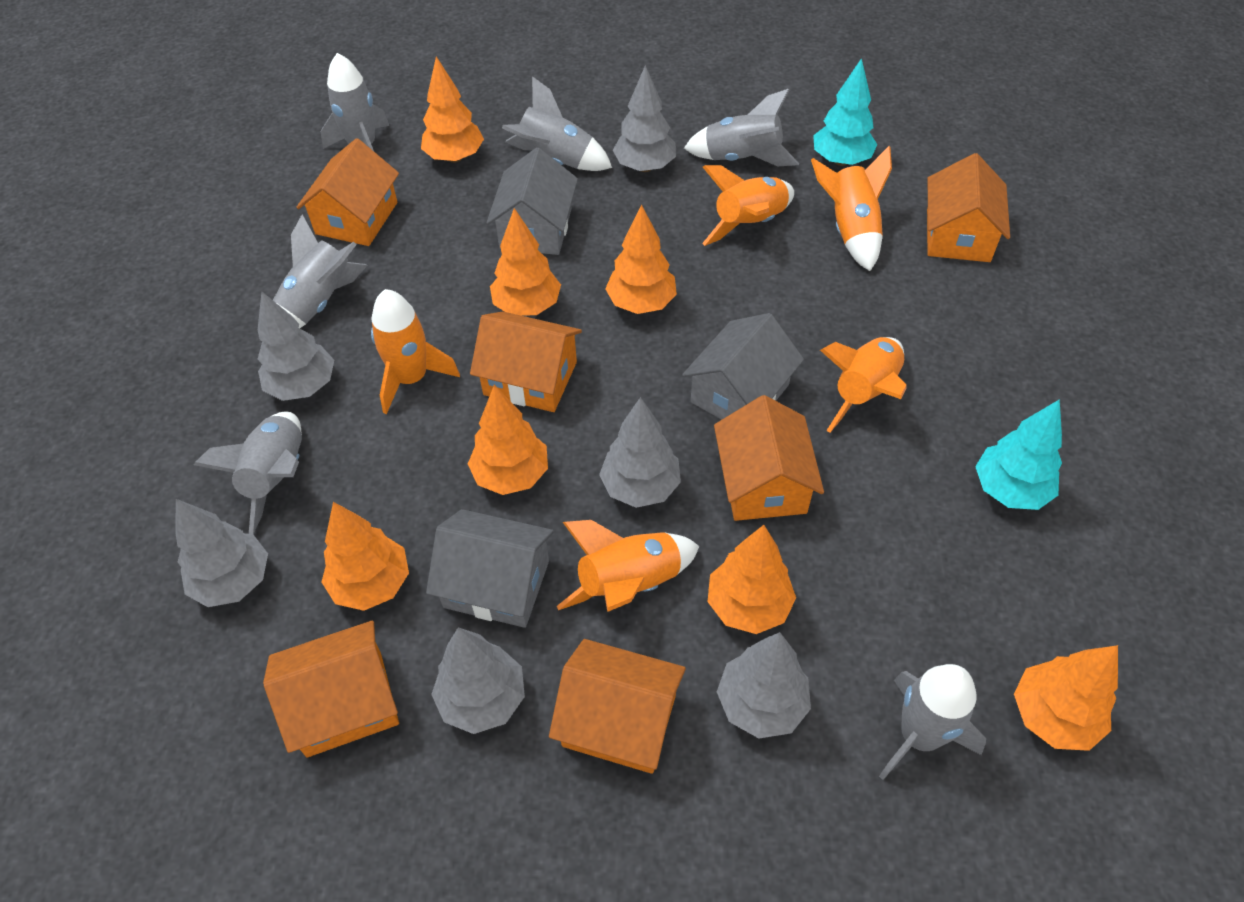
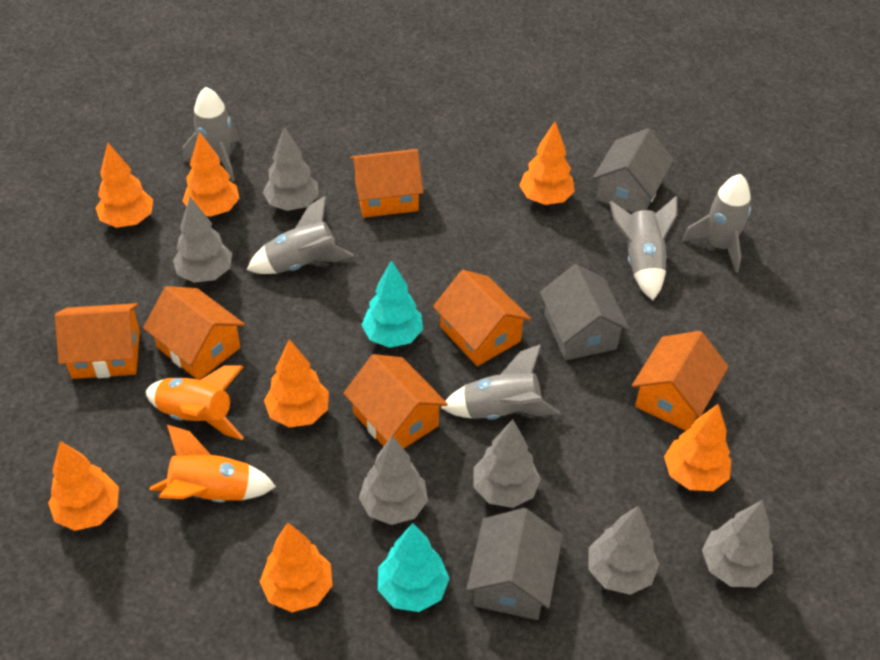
grey rocket: 6 -> 5
orange rocket: 5 -> 2

